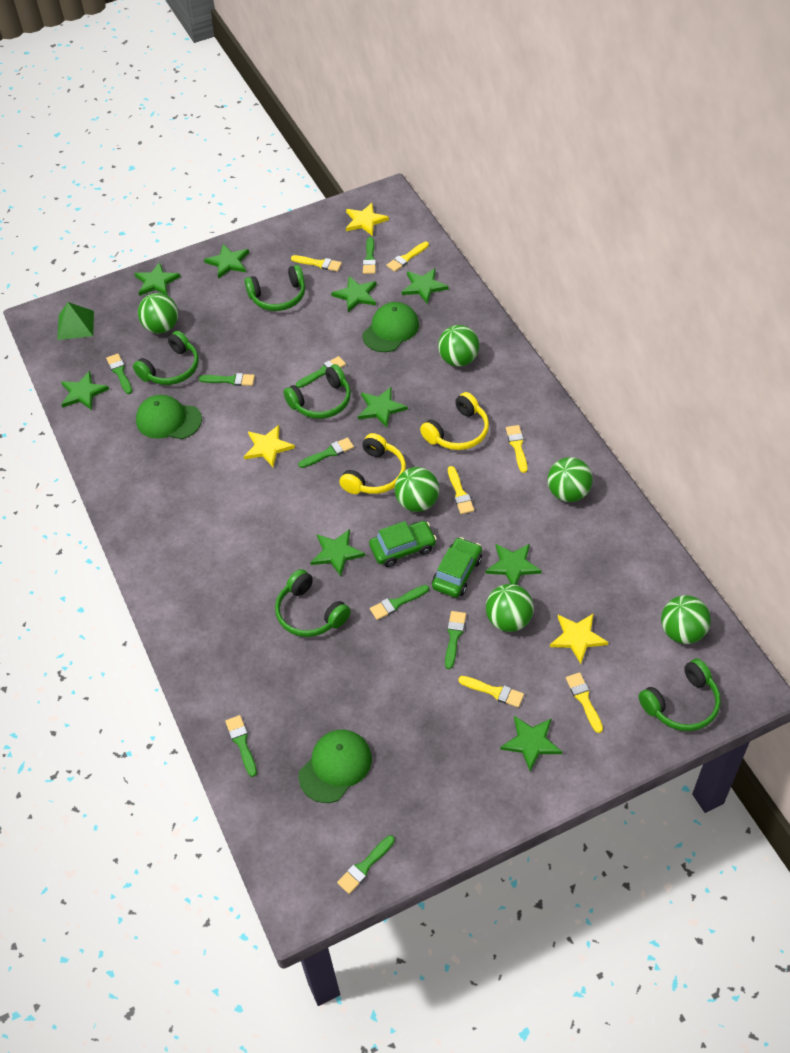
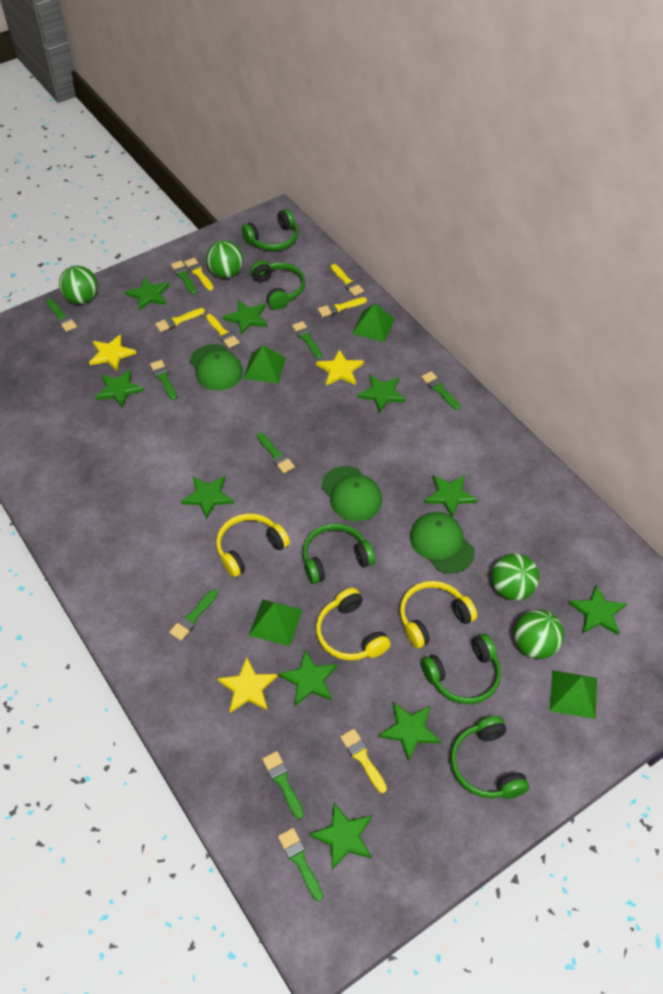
green ball: 6 -> 4
green car: 2 -> 0
green pyramid: 1 -> 4
green star: 9 -> 10
yellow headphones: 2 -> 3

